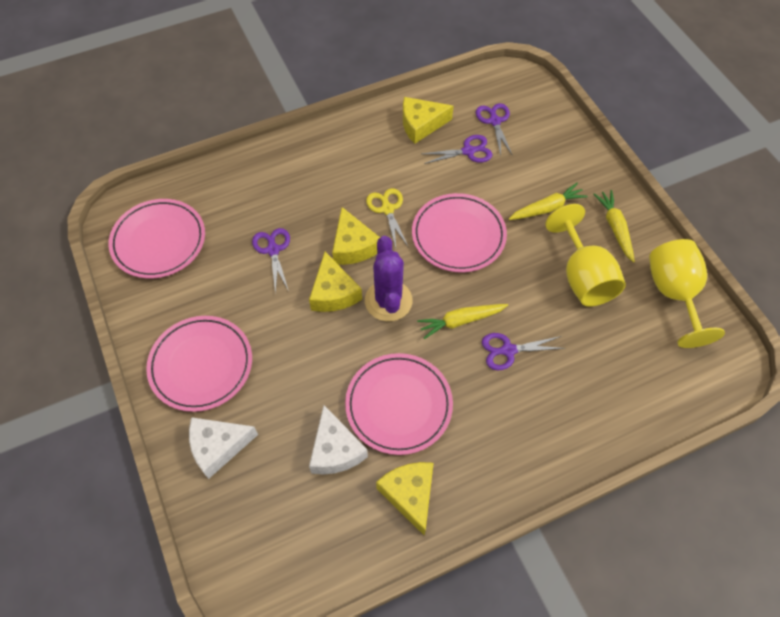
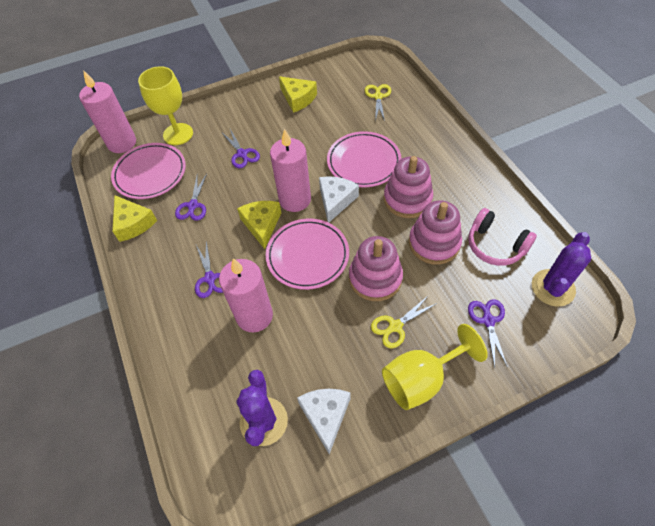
pink candle: 0 -> 3
pink headphones: 0 -> 1
pink plate: 4 -> 3
pink stacking toy: 0 -> 3
purple cactus: 1 -> 2
yellow carrot: 3 -> 0
yellow cheese: 4 -> 3
yellow scissors: 1 -> 2

